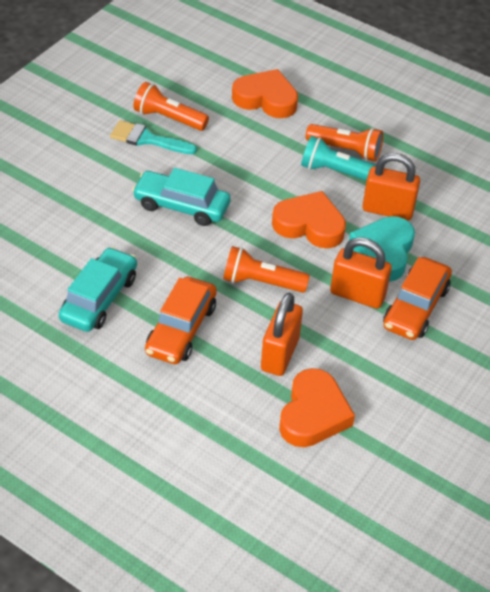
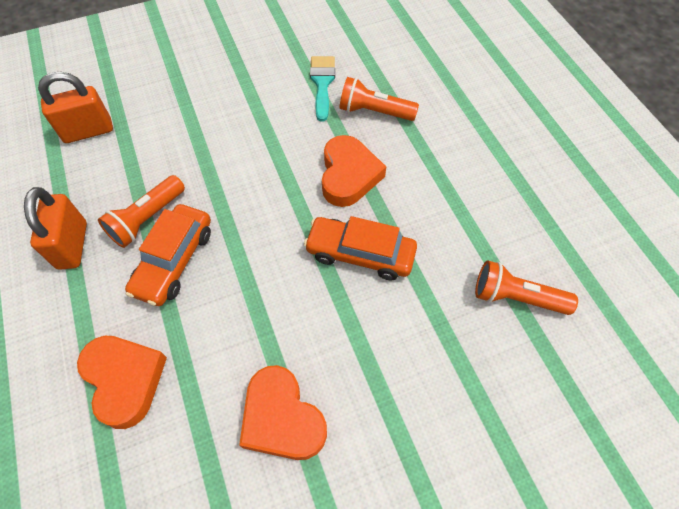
orange padlock: 3 -> 2
turquoise car: 2 -> 0
turquoise flashlight: 1 -> 0
turquoise heart: 1 -> 0

